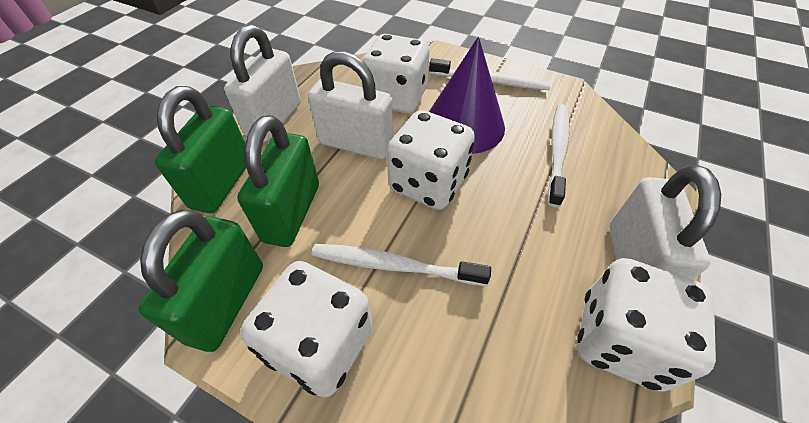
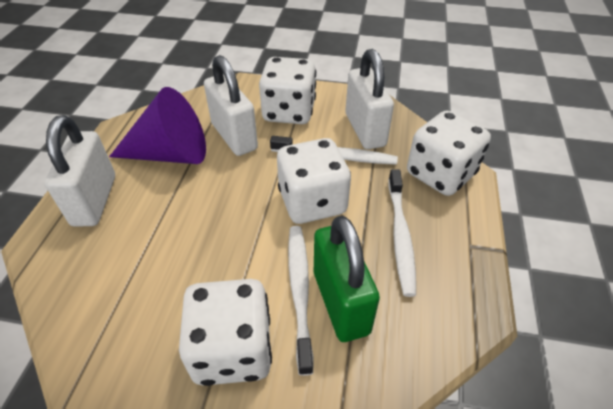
green padlock: 3 -> 1

